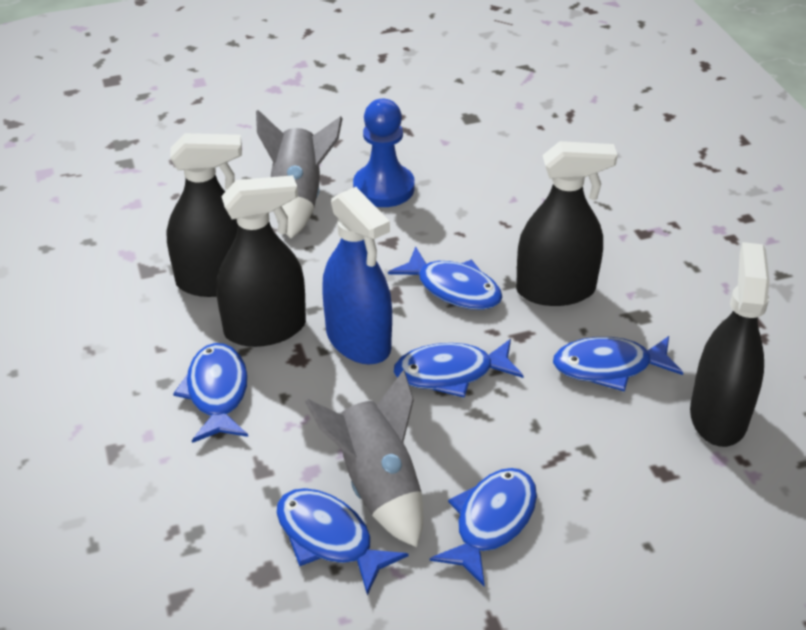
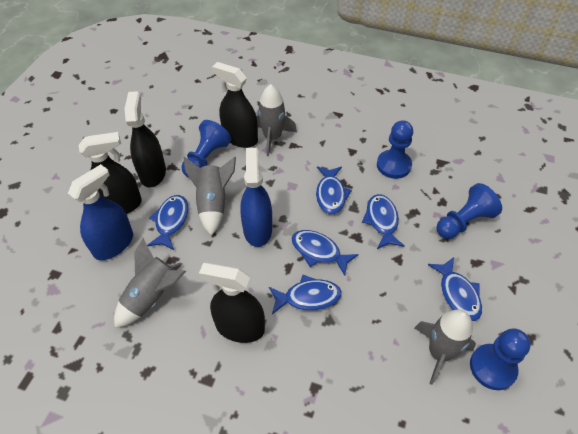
blue pawn: 1 -> 4
blue spray bottle: 1 -> 2
grey rocket: 2 -> 4

